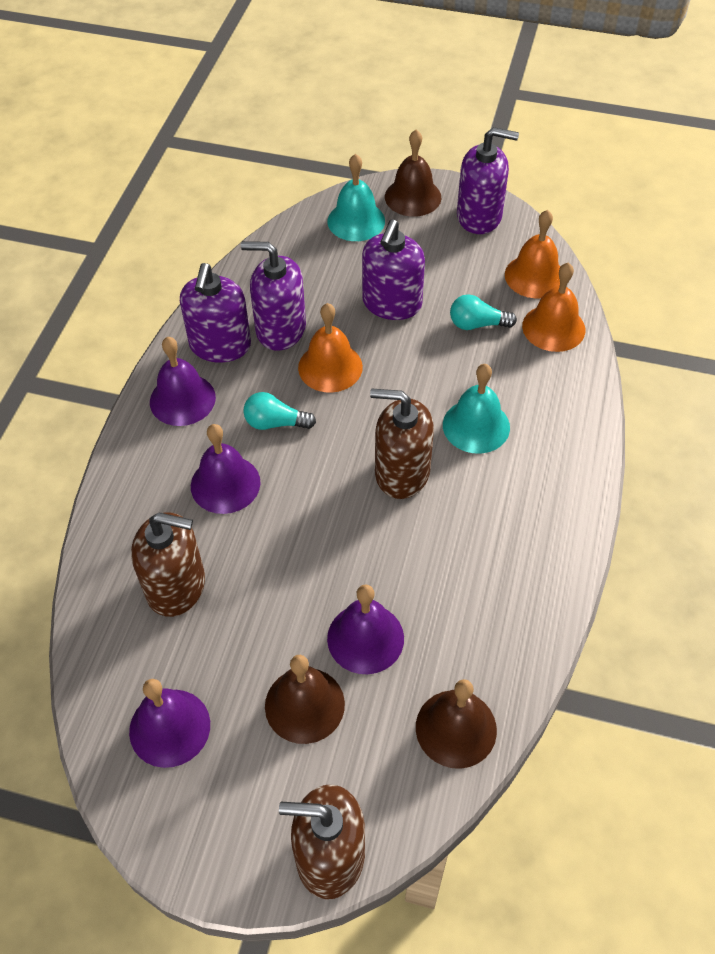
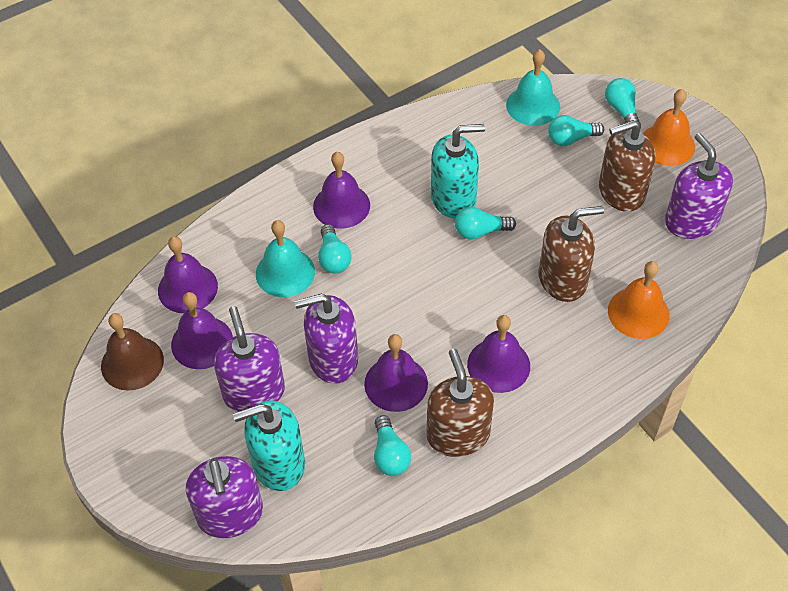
brown bell: 3 -> 1
orange bell: 3 -> 2
purple bell: 4 -> 5
turquoise light bulb: 2 -> 5
turquoise soap dispenser: 0 -> 2

